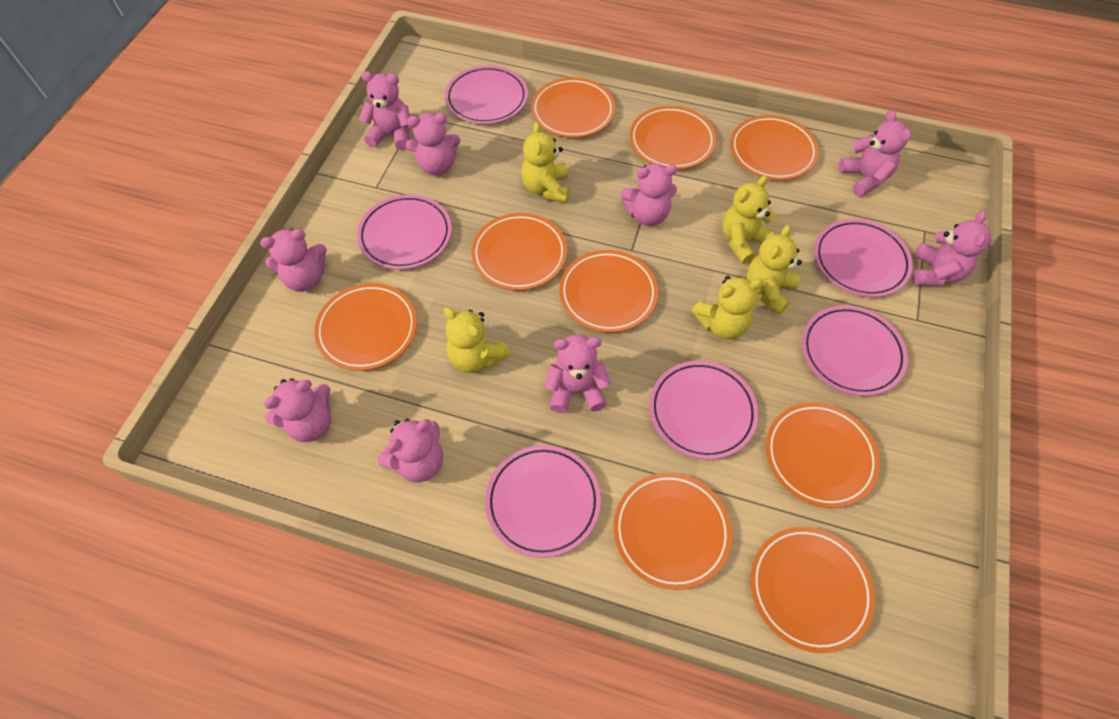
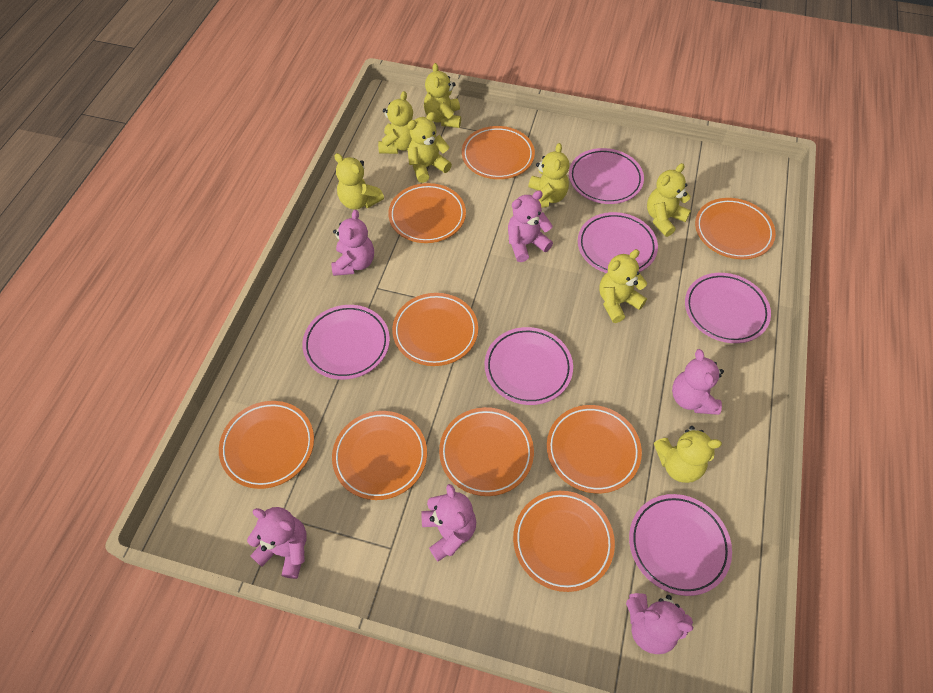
pink teddy bear: 9 -> 6
yellow teddy bear: 5 -> 8

